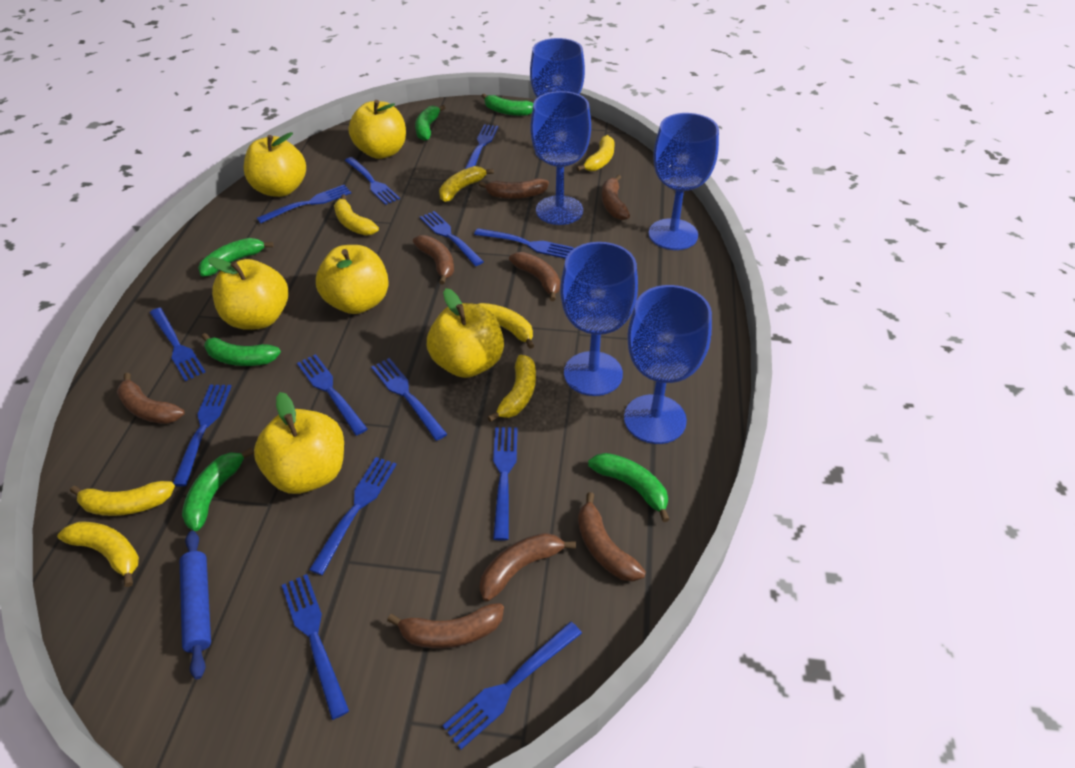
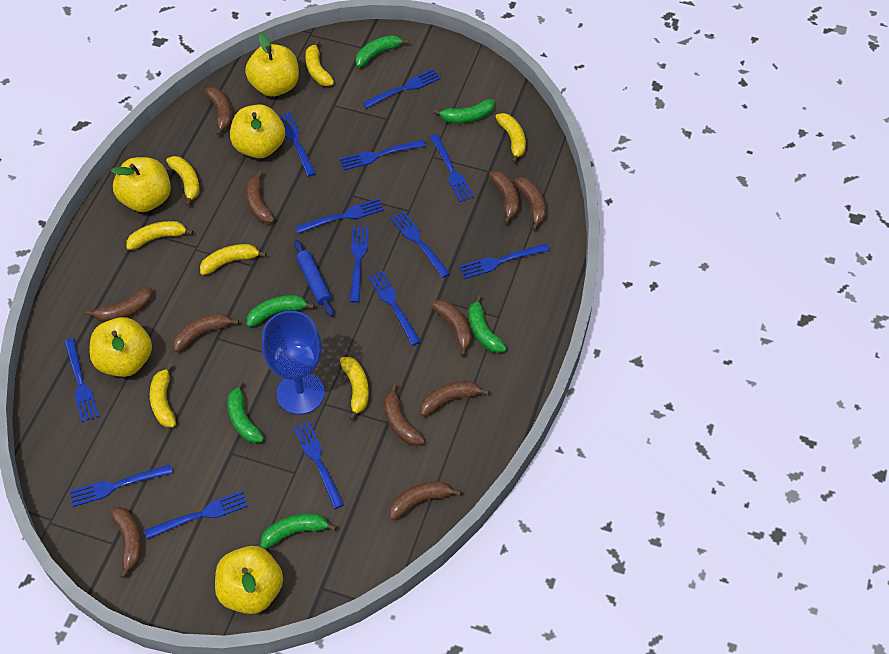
blue goblet: 5 -> 1
brown banana: 8 -> 11
yellow apple: 6 -> 5

